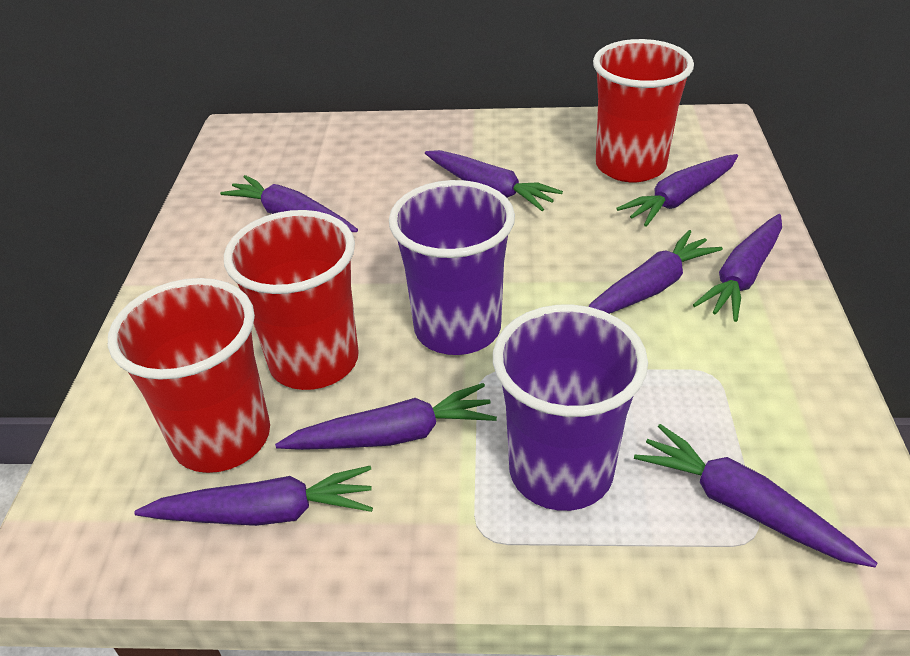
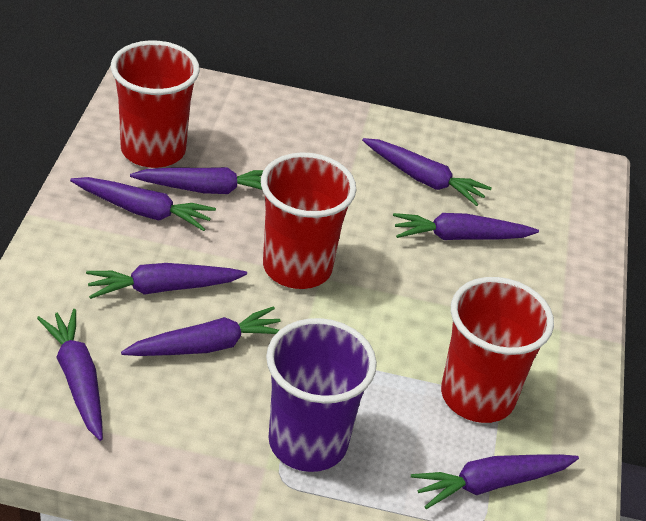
purple cup: 2 -> 1

